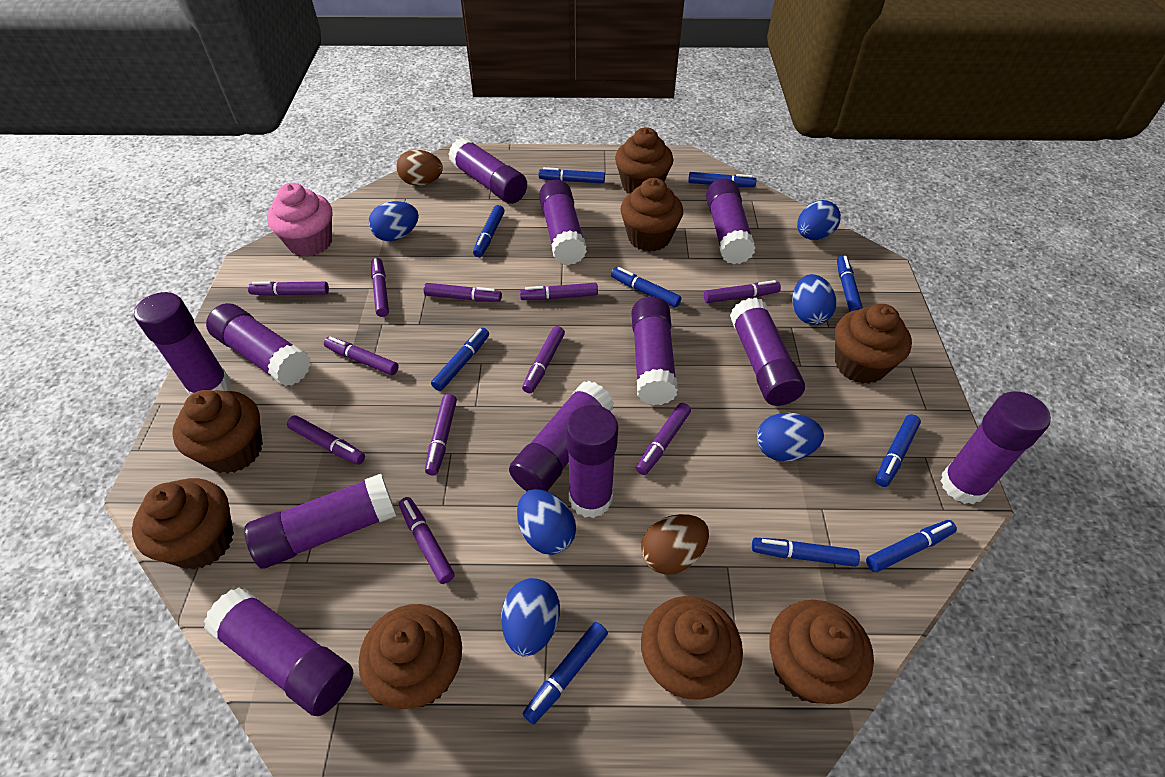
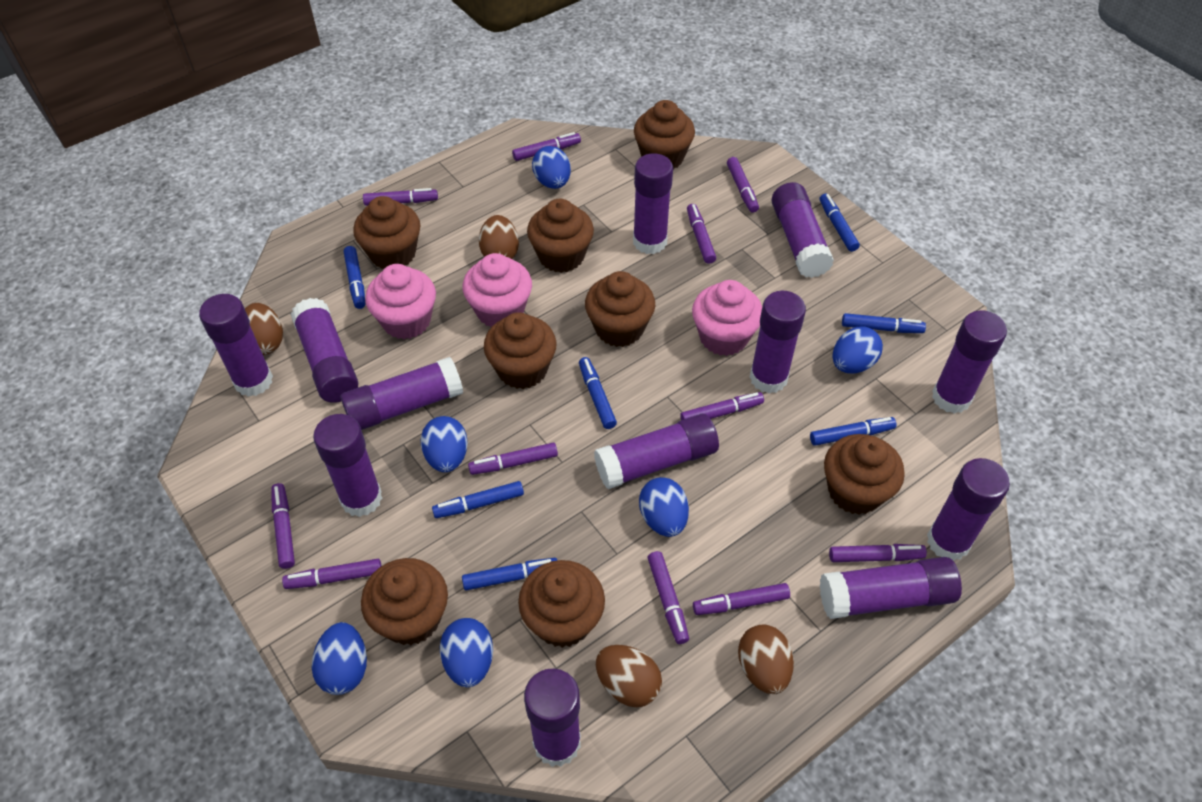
blue marker: 10 -> 7
brown egg: 2 -> 4
pink cupcake: 1 -> 3

